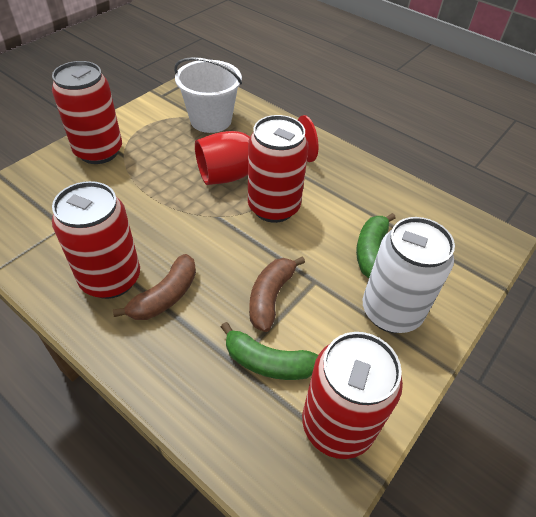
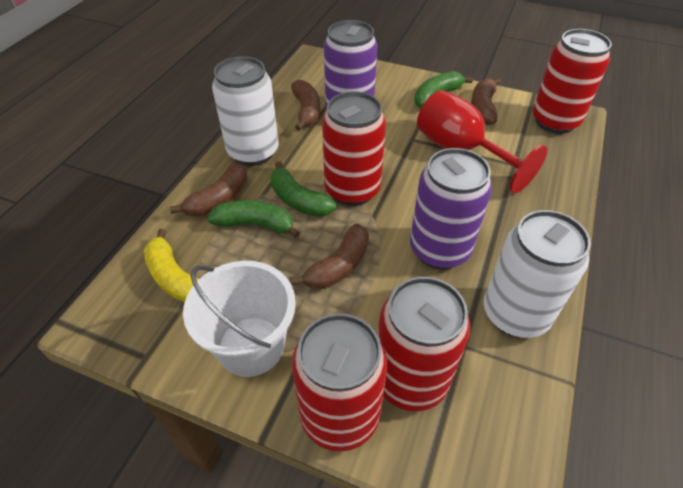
brown banana: 2 -> 4
green banana: 2 -> 3
purple can: 0 -> 2
white can: 1 -> 2
yellow banana: 0 -> 1

